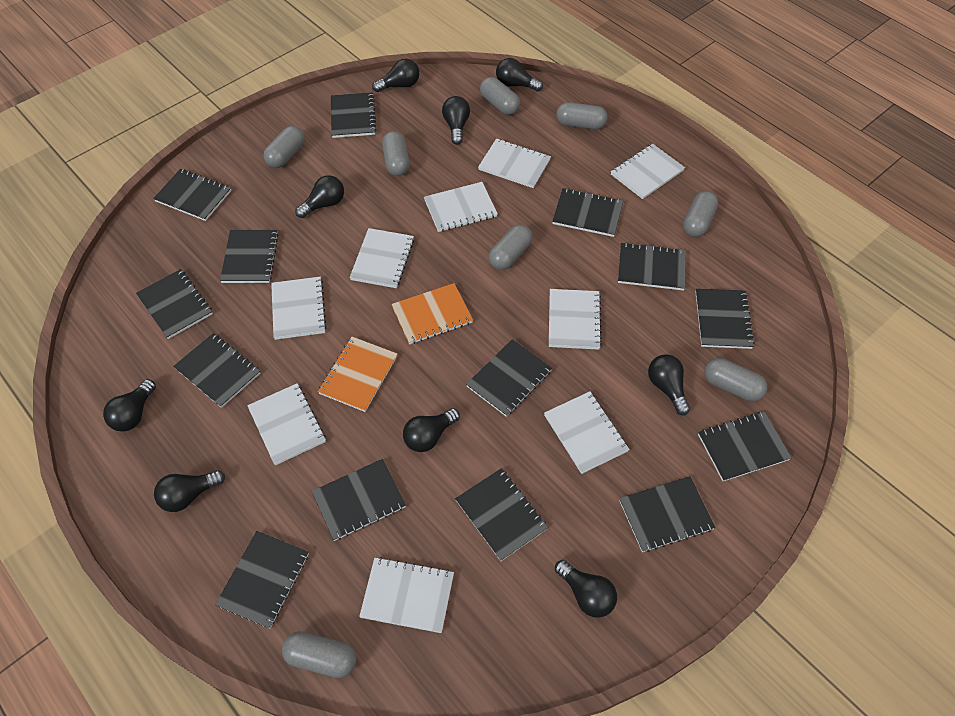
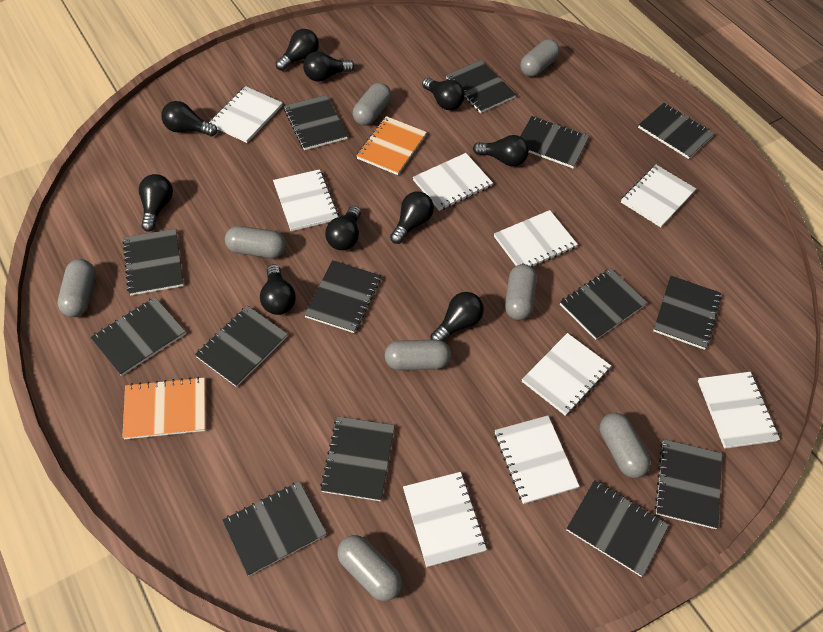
black light bulb: 9 -> 10

